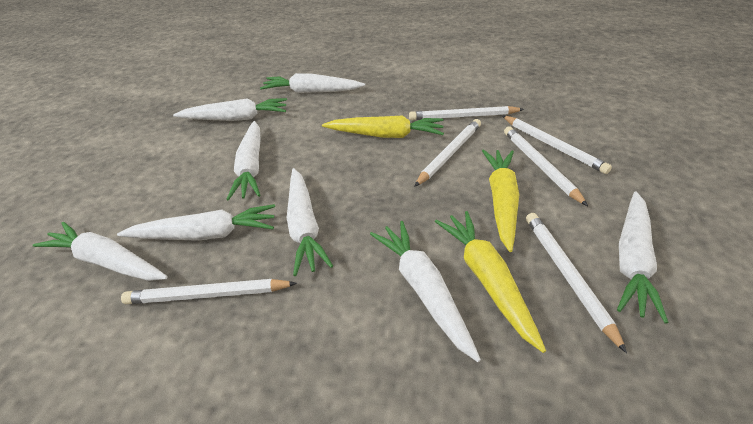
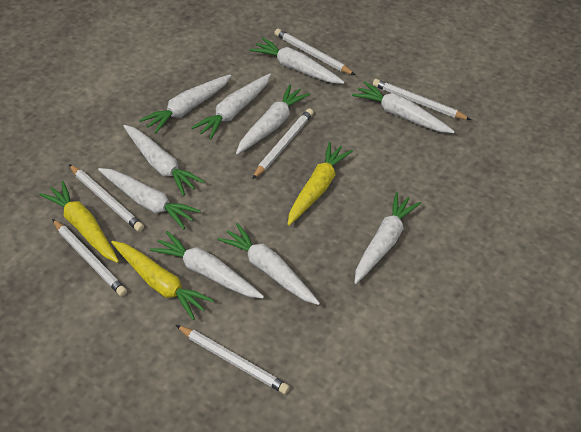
white carrot: 8 -> 10

